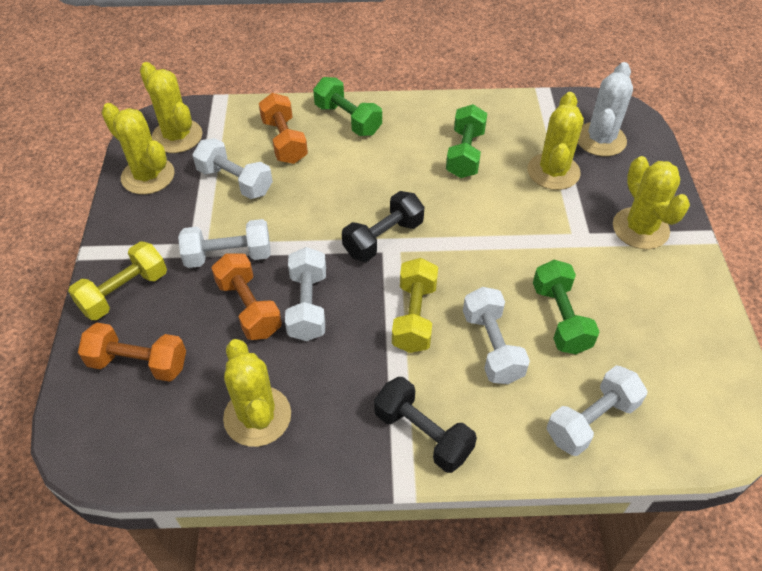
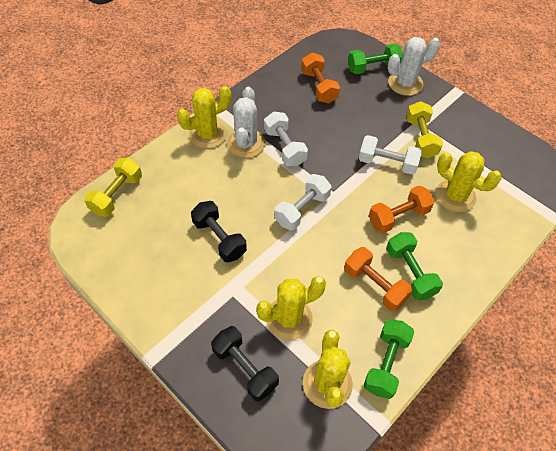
white cactus: 1 -> 2
white dumbbell: 5 -> 3
yellow cactus: 5 -> 4

